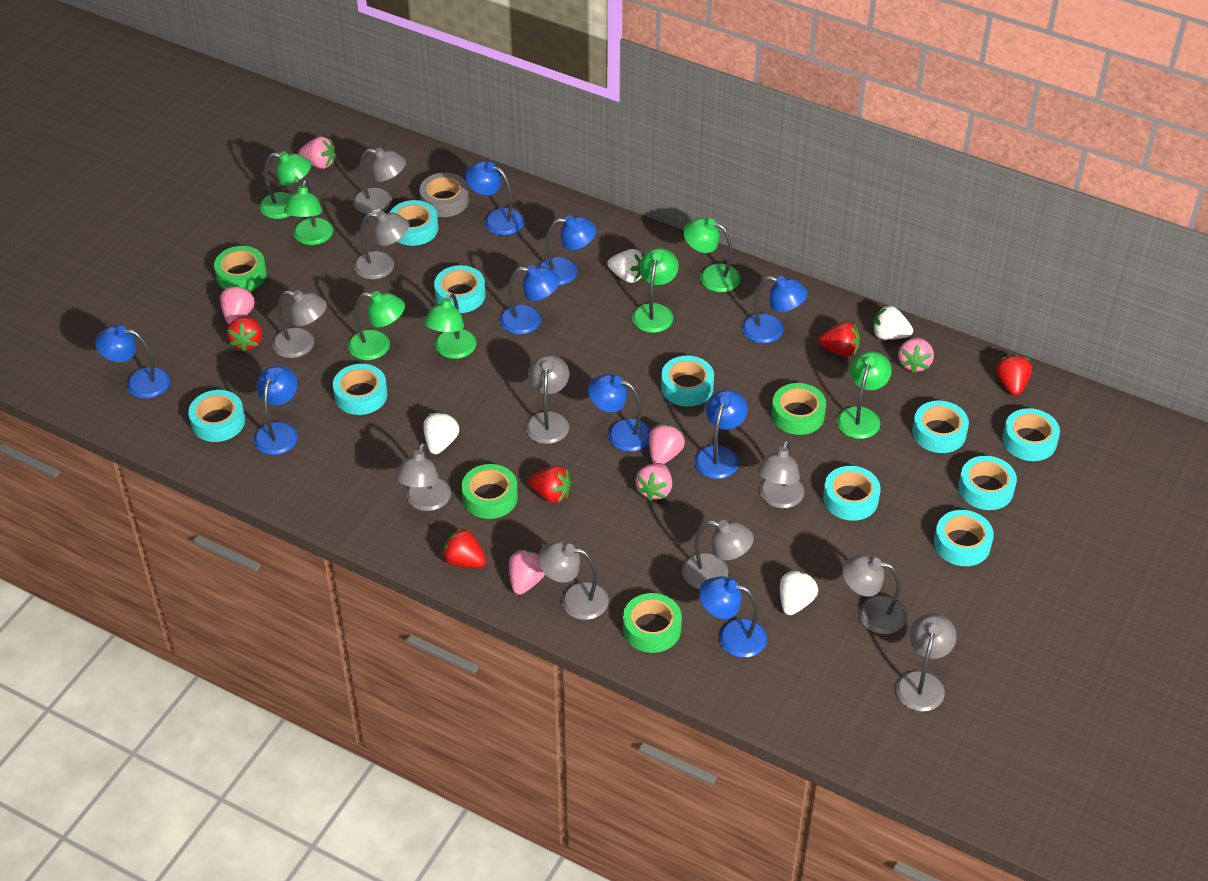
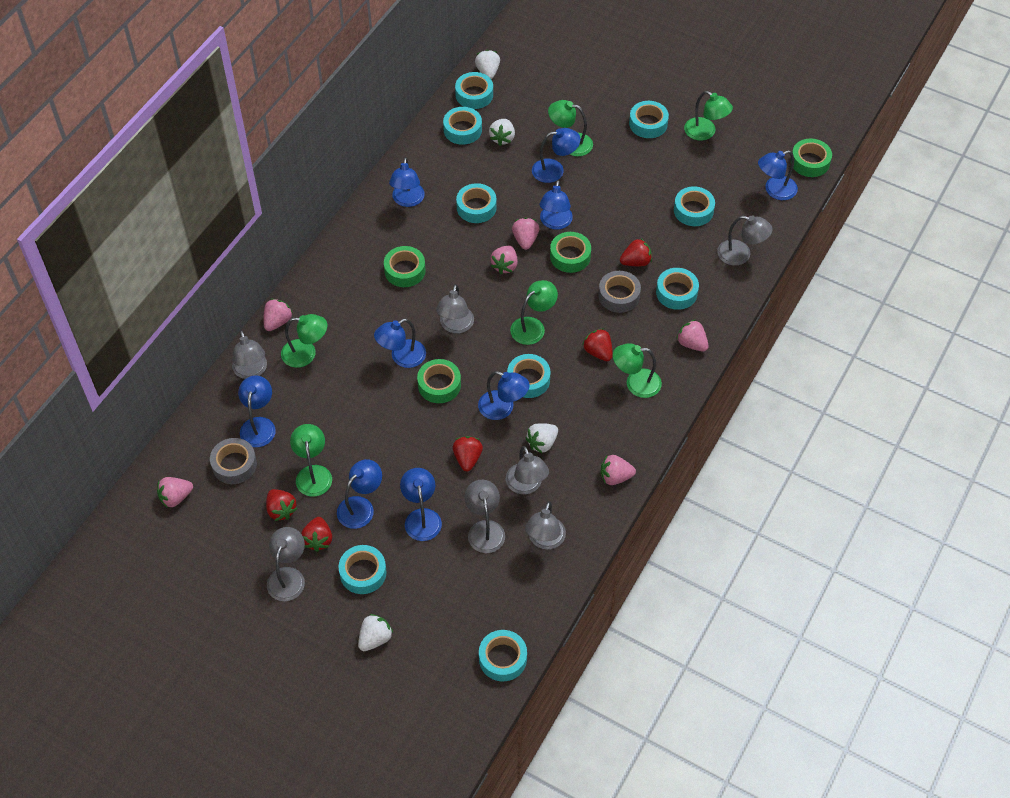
green lamp: 7 -> 6
grey lamp: 10 -> 7
grey tape: 1 -> 2
turquoise tape: 10 -> 9

